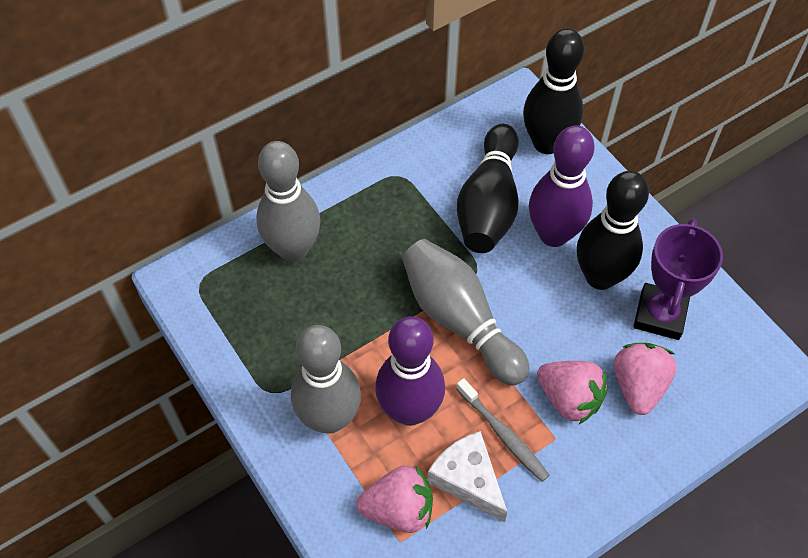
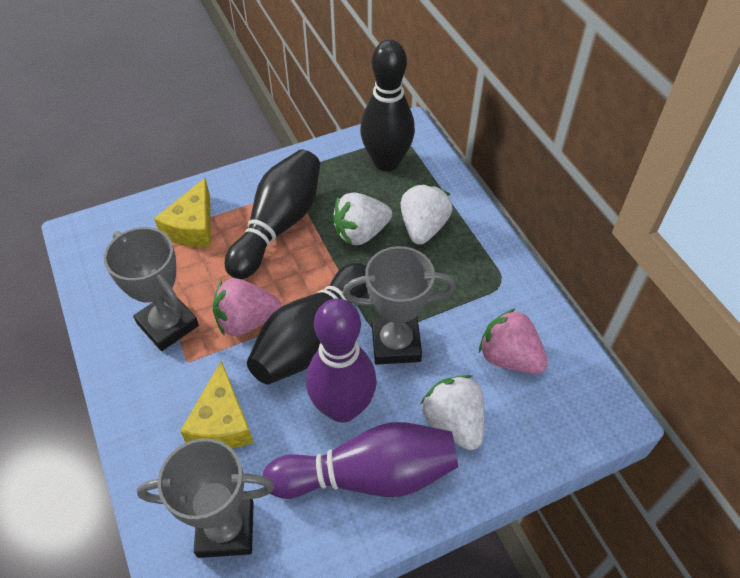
grey bowling pin: 3 -> 0
grey toothbrush: 1 -> 0
grey trophy: 0 -> 3
pink strawberry: 3 -> 2
purple trophy: 1 -> 0
white cheese: 1 -> 0
white strawberry: 0 -> 3
yellow cheese: 0 -> 2

